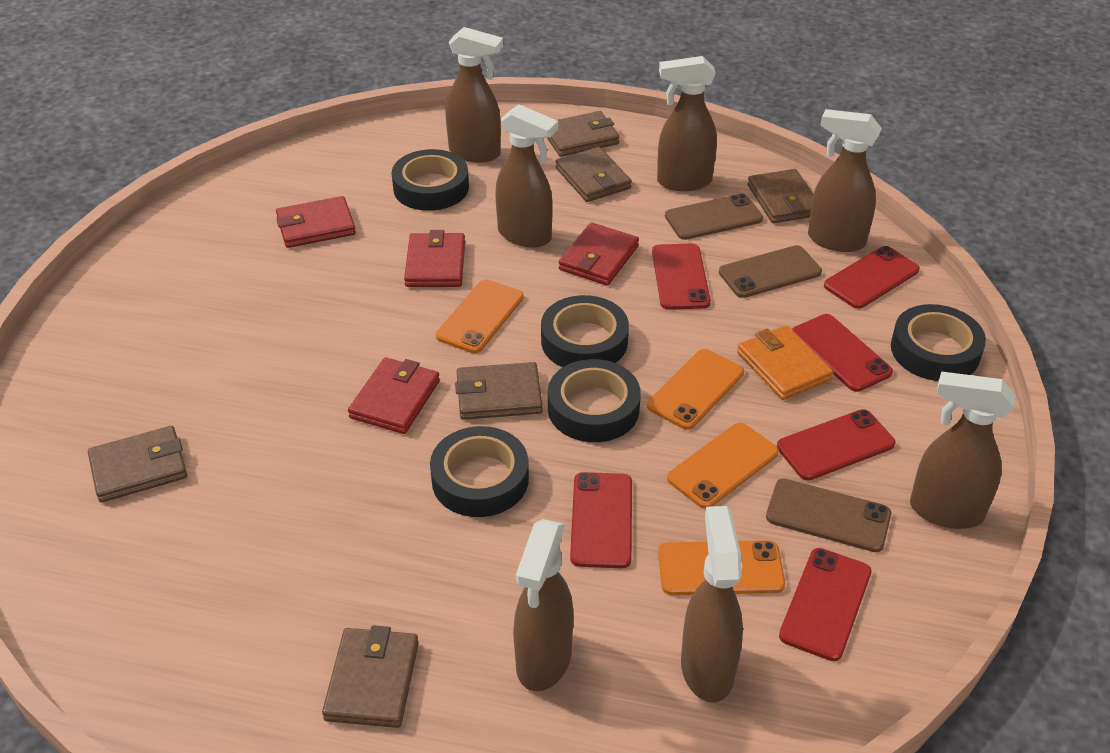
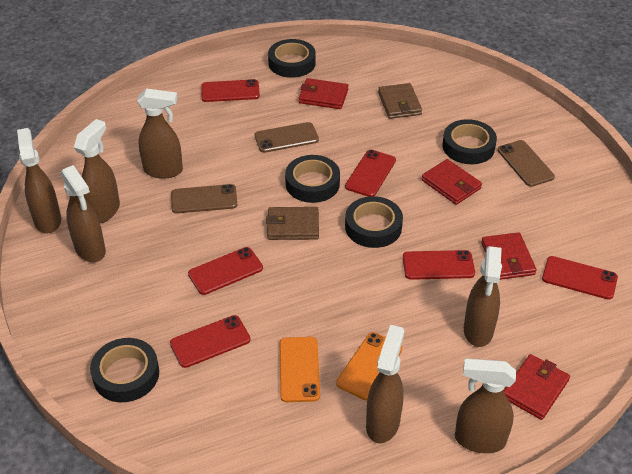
brown wallet: 6 -> 2
orange phone: 4 -> 2
orange wallet: 1 -> 0

